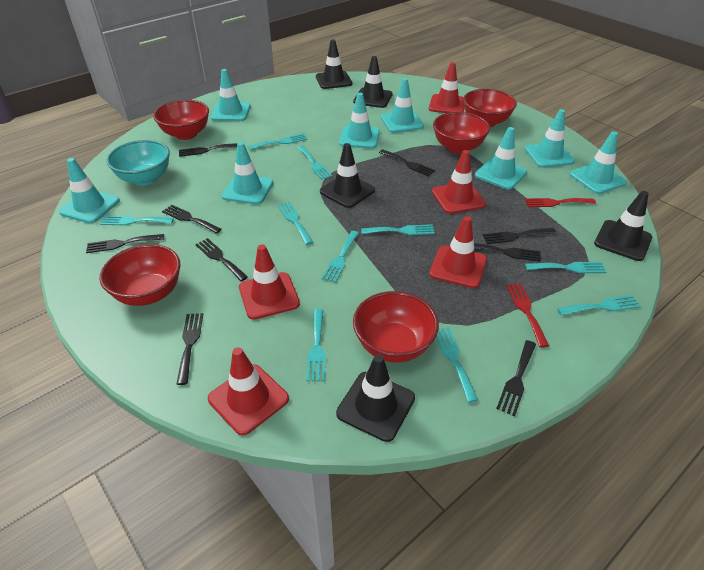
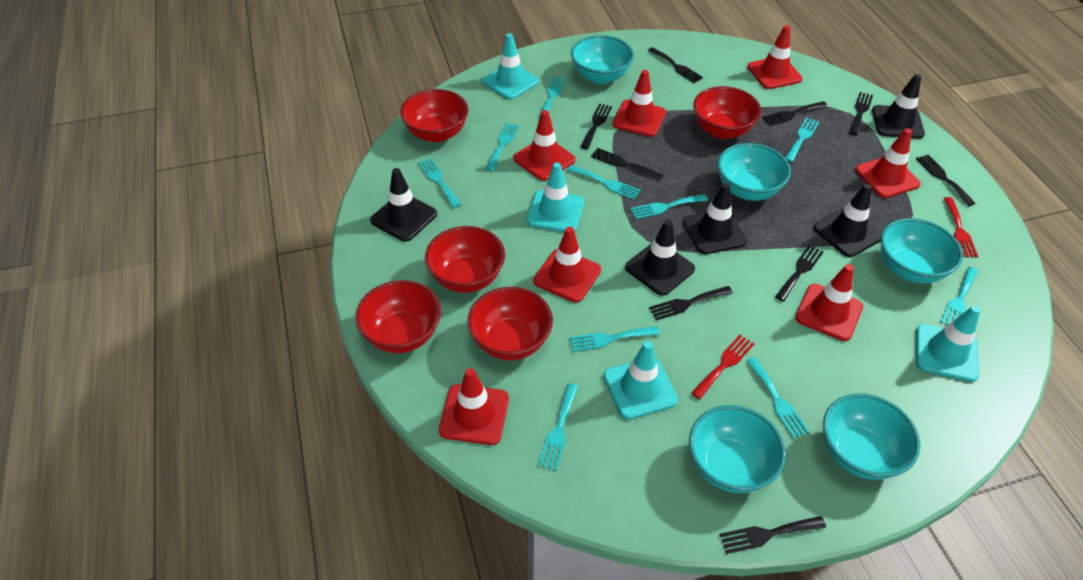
red traffic cone: 5 -> 7
turquoise bowl: 1 -> 5
turquoise traffic cone: 8 -> 4

